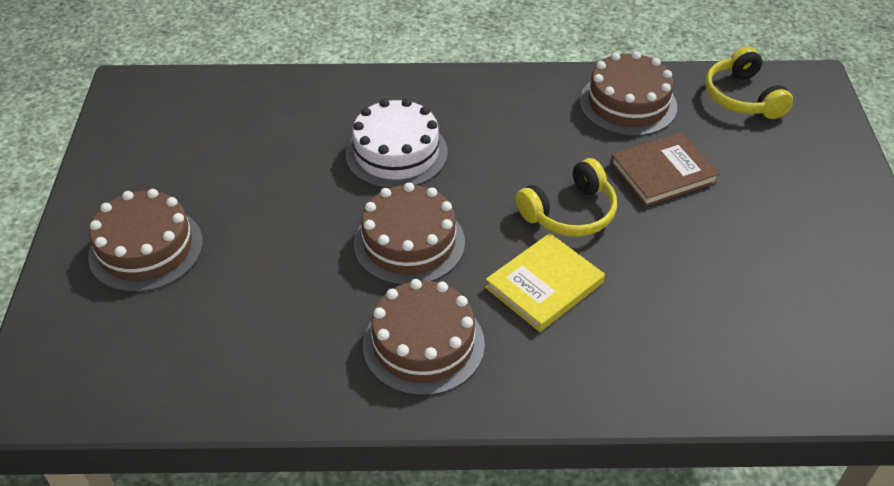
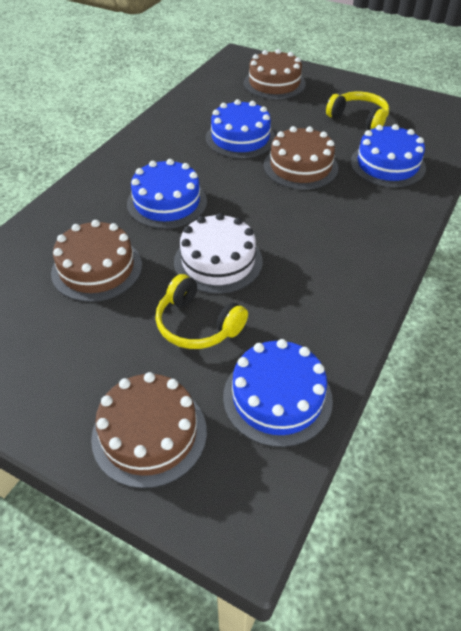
blue cake: 0 -> 4
brown book: 1 -> 0
yellow book: 1 -> 0

